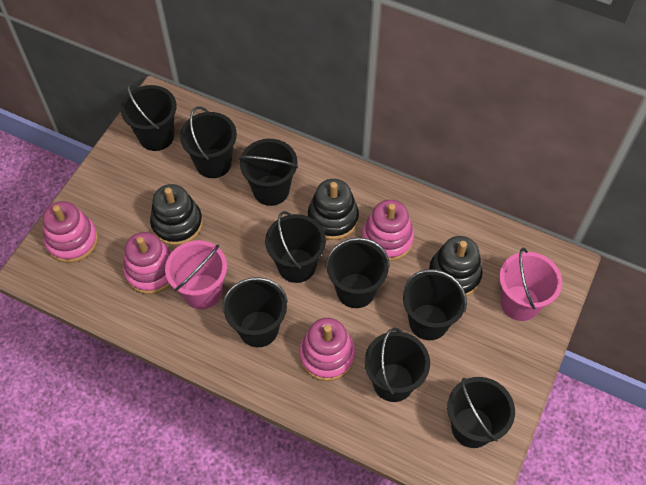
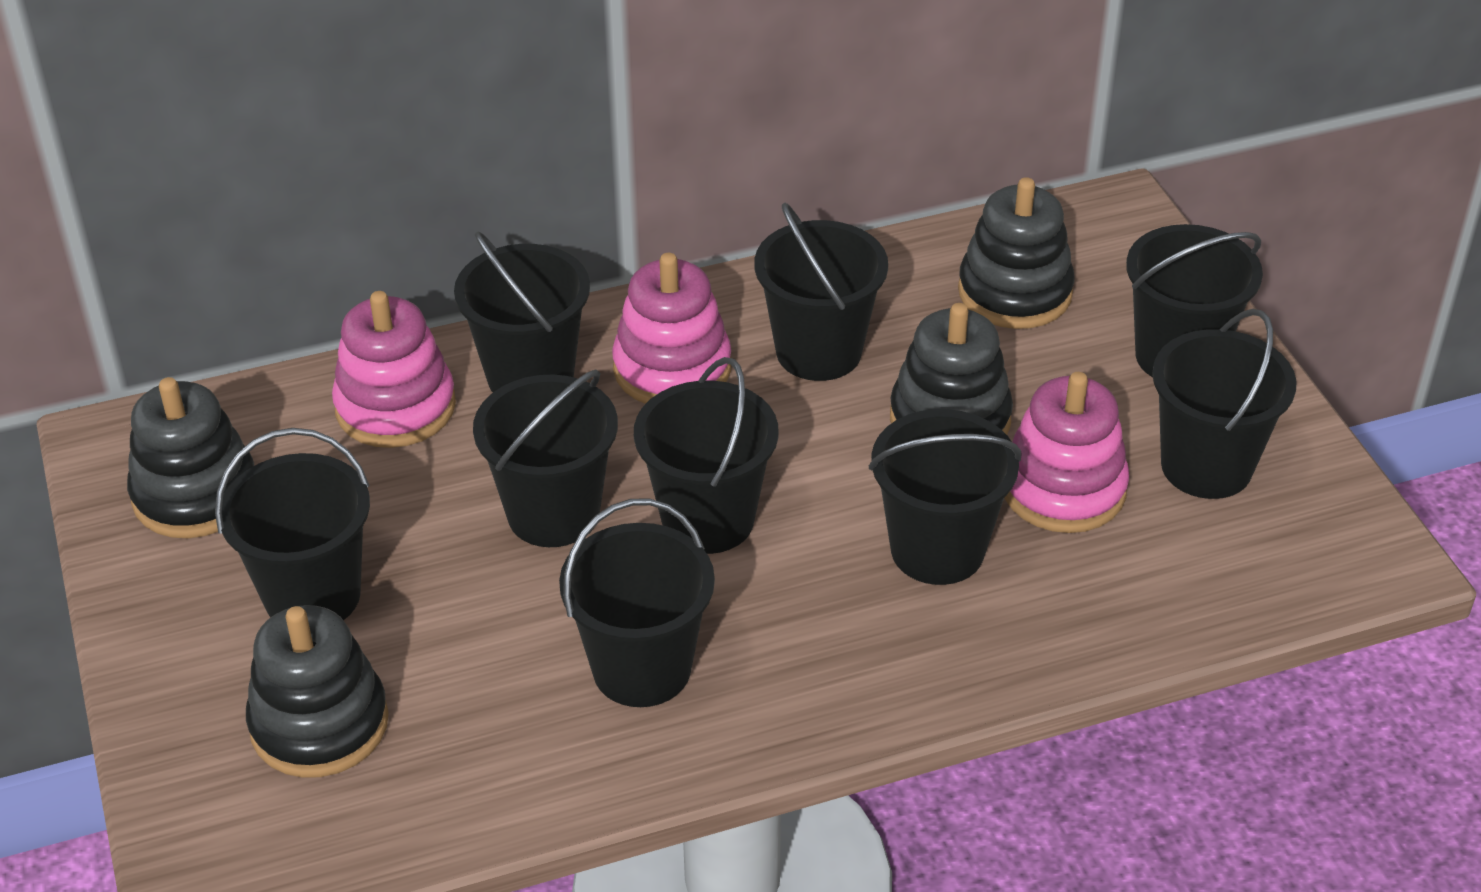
black stacking toy: 3 -> 4
pink bucket: 2 -> 0
pink stacking toy: 4 -> 3

